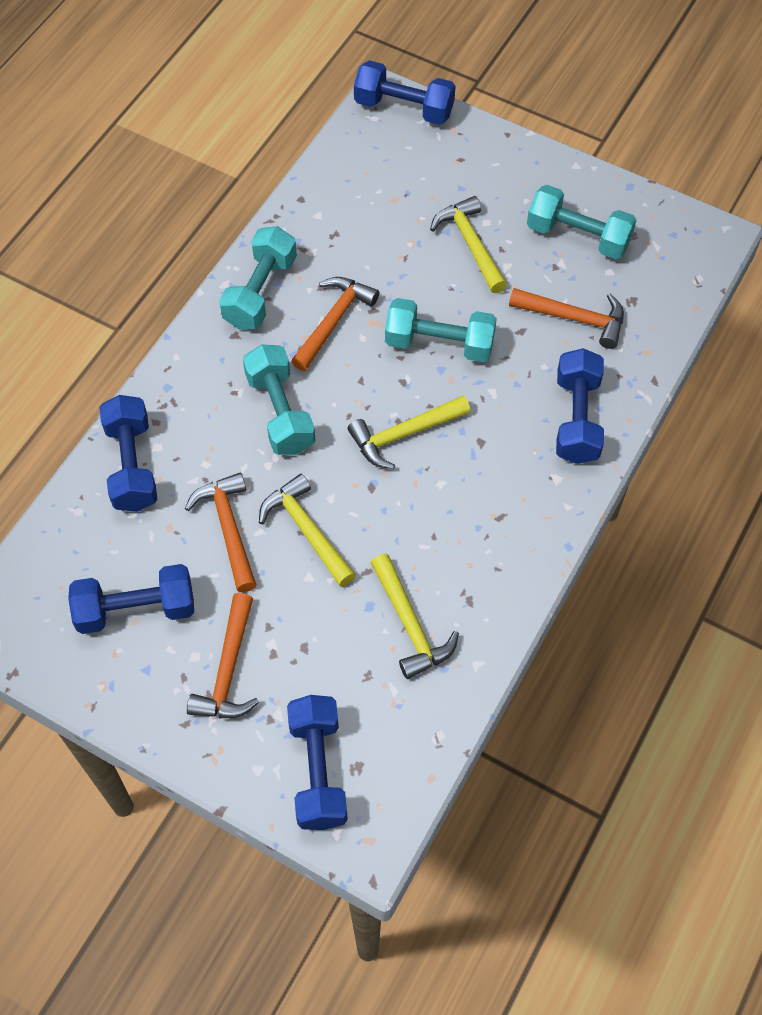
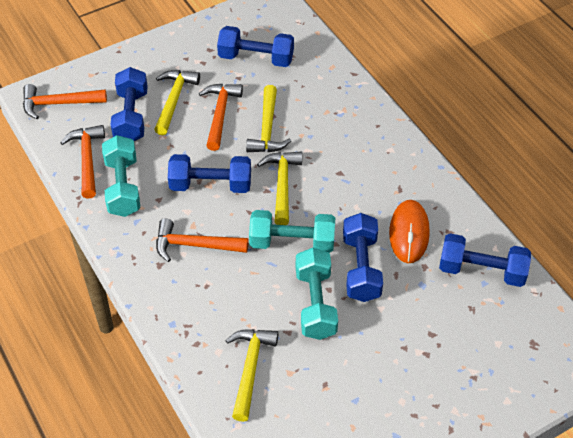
orange mouse: 0 -> 1
turquoise dumbbell: 4 -> 3

